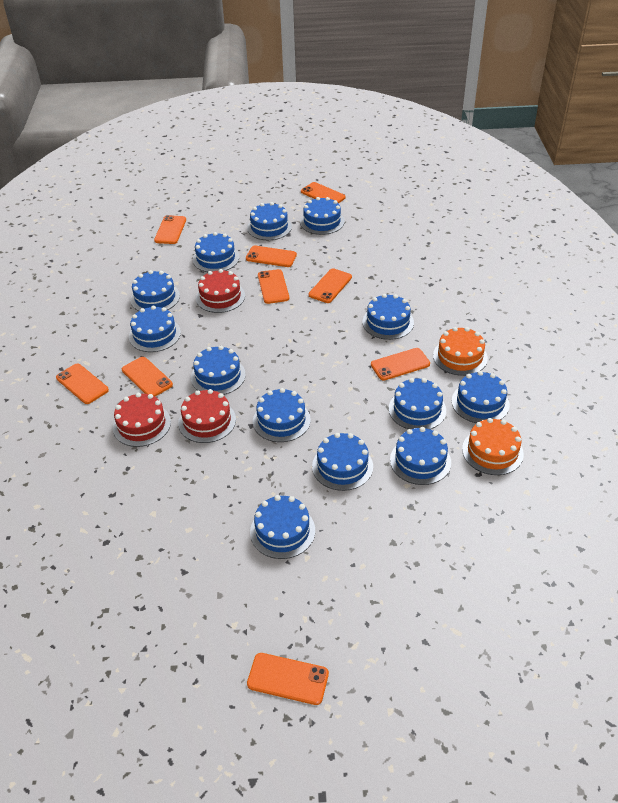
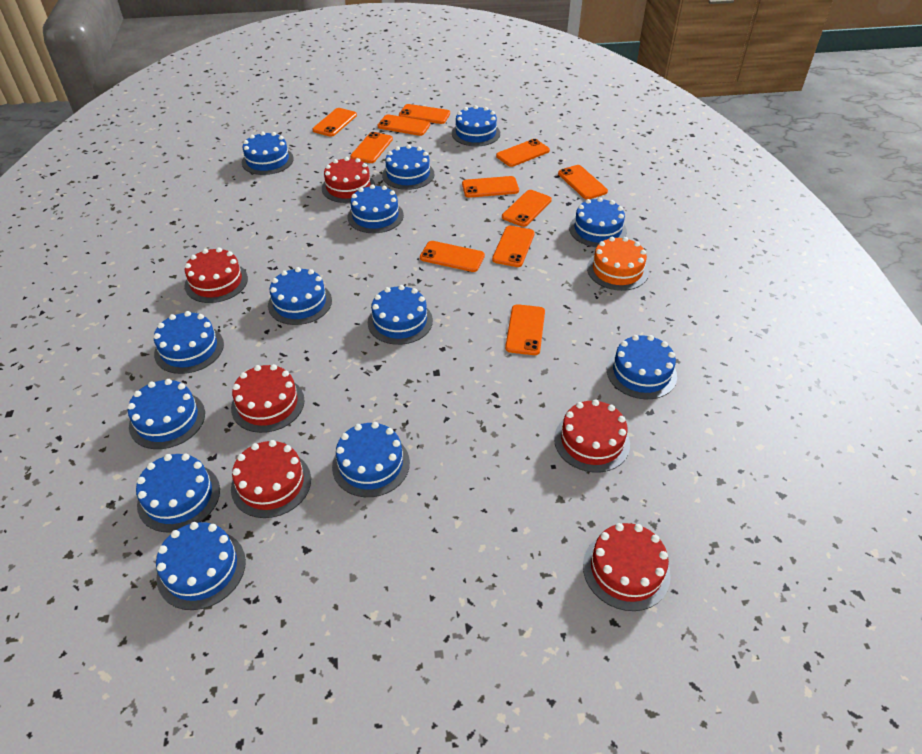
orange cake: 2 -> 1
orange phone: 9 -> 11
red cake: 3 -> 6

